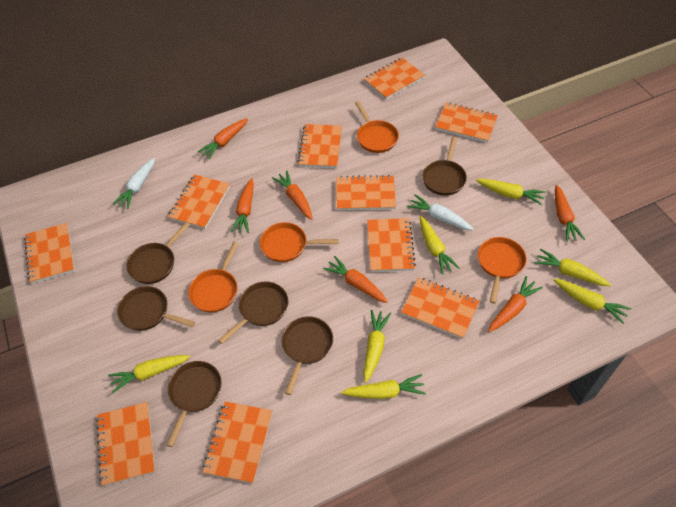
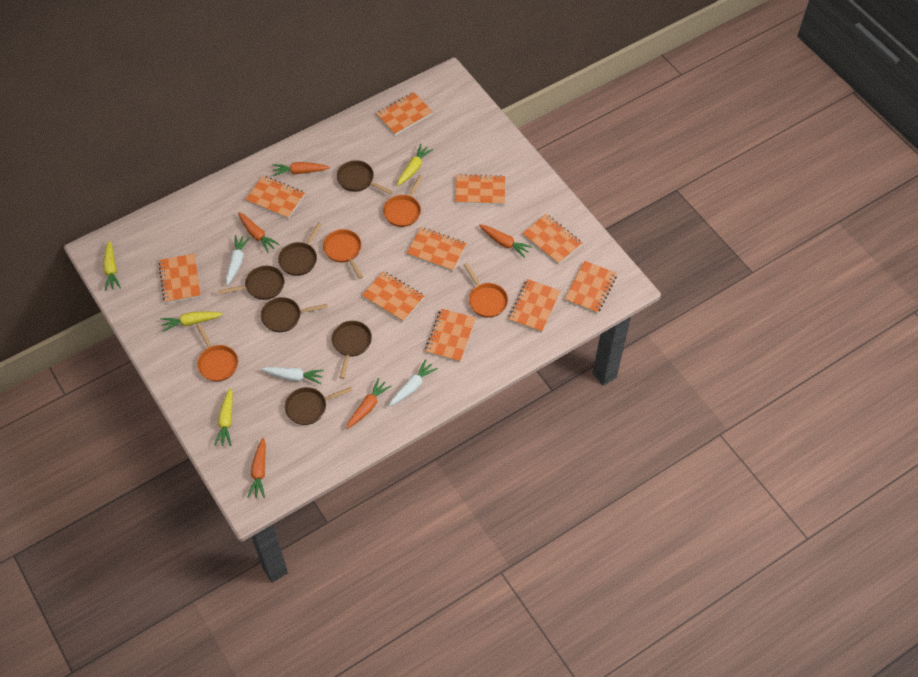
orange carrot: 6 -> 5
white carrot: 2 -> 3
yellow carrot: 7 -> 4

